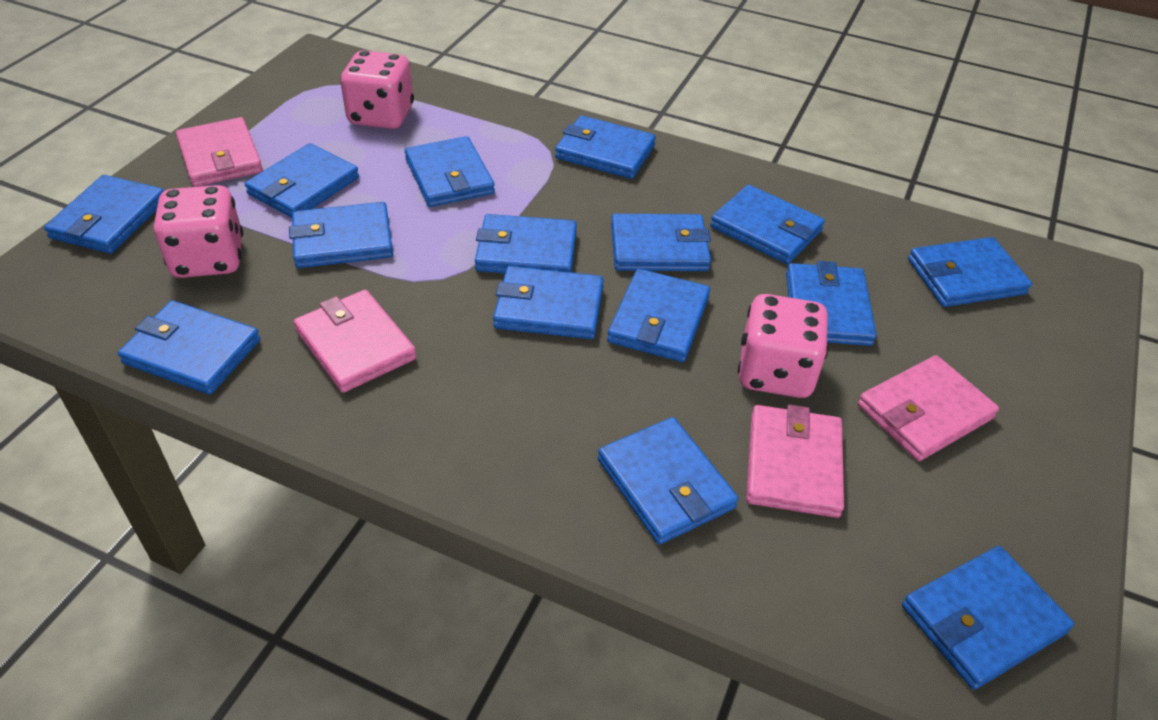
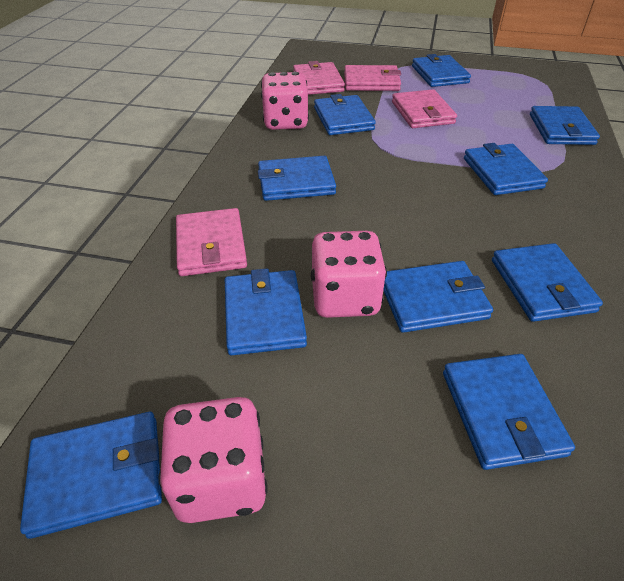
blue wallet: 15 -> 10

